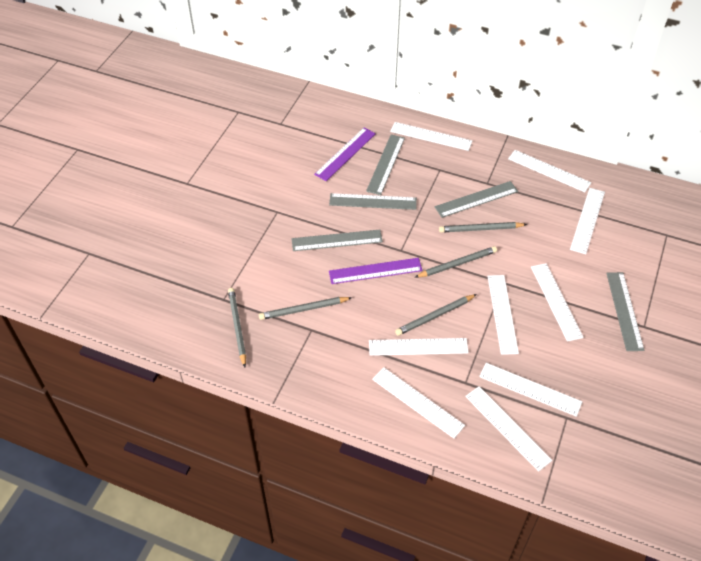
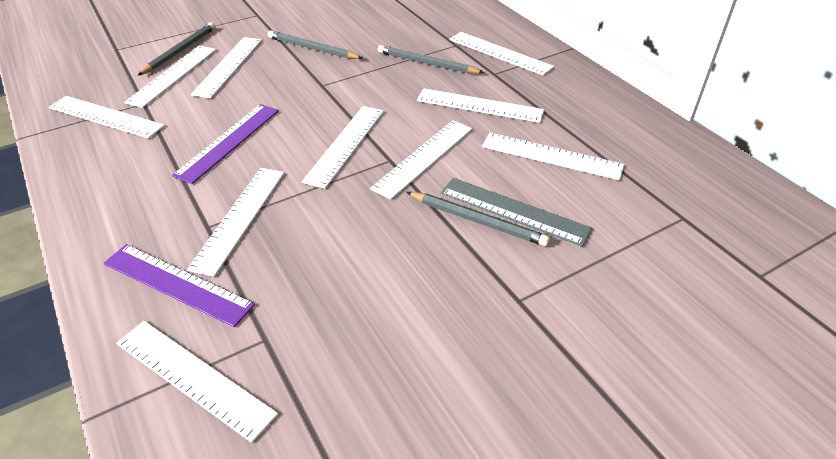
grey pencil: 5 -> 4
grey ruler: 5 -> 1
white ruler: 9 -> 10

